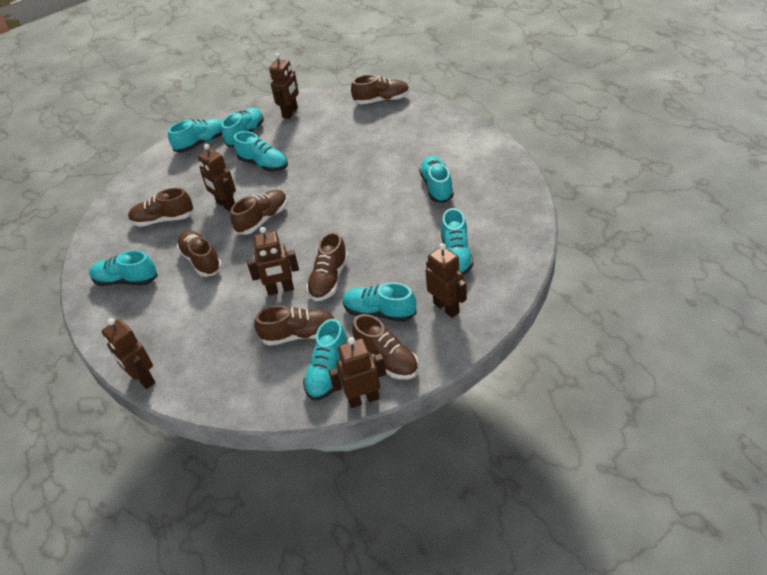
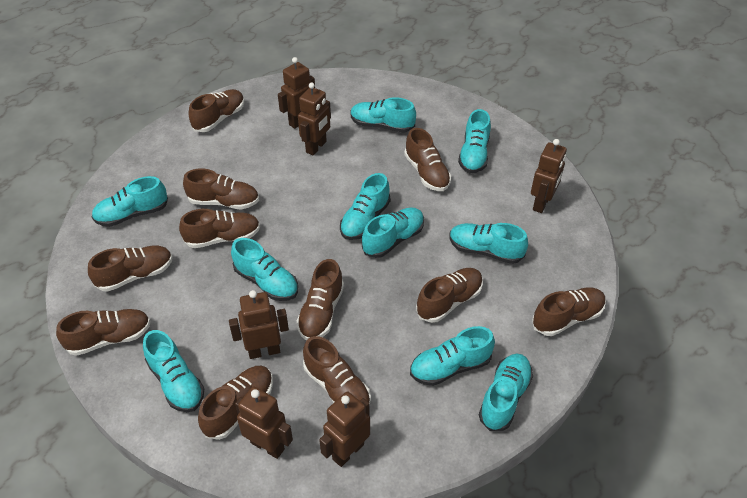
brown shoe: 7 -> 11
turquoise shoe: 8 -> 10

